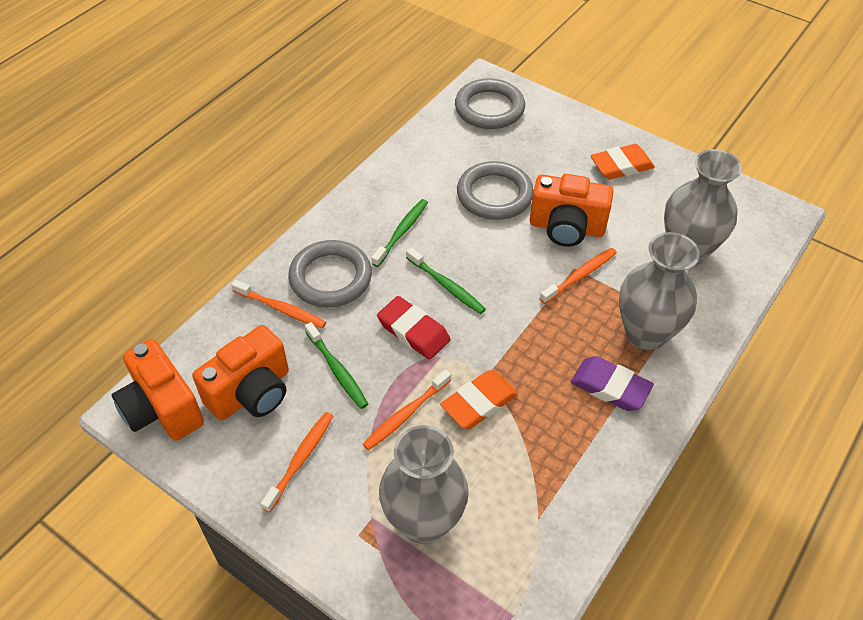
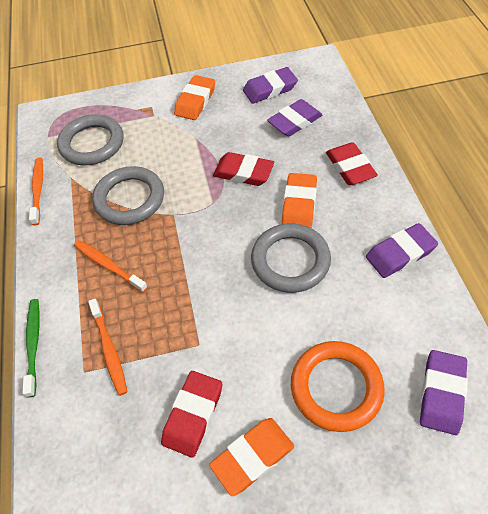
green toothbrush: 3 -> 1
grey vase: 3 -> 0
orange camera: 3 -> 0
orange eraser: 2 -> 3
orange ring: 0 -> 1
orange toothbrush: 4 -> 3
purple eraser: 1 -> 4
red eraser: 1 -> 3

